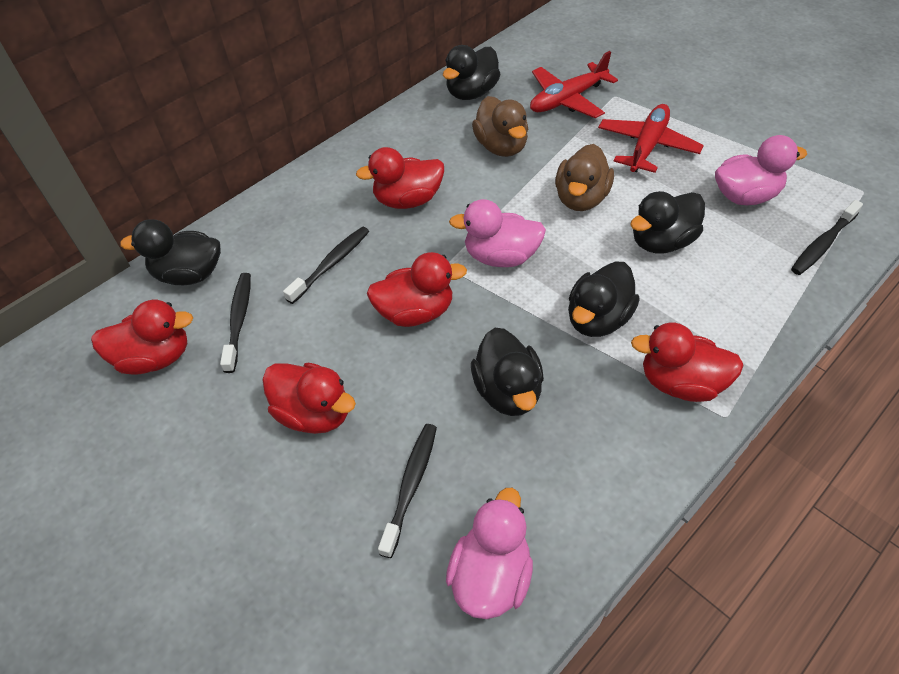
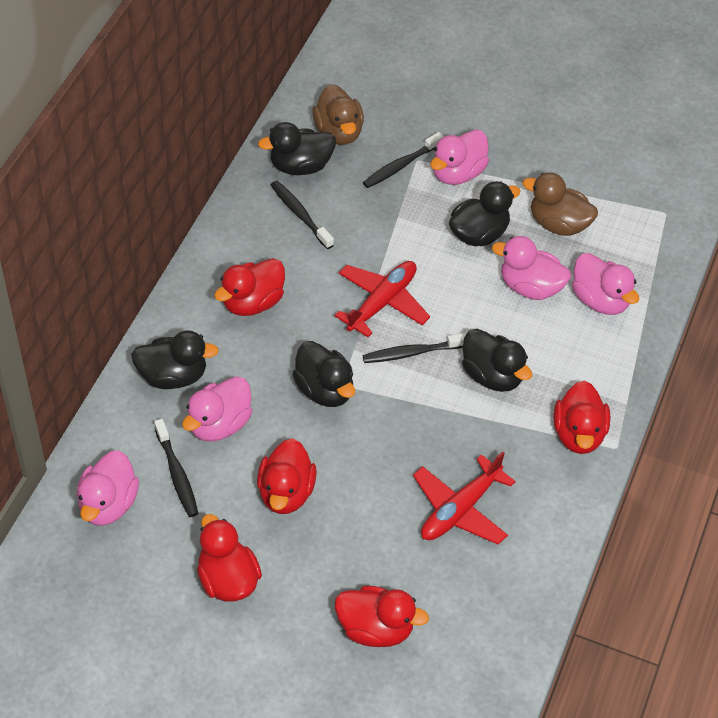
pink duck: 3 -> 5

